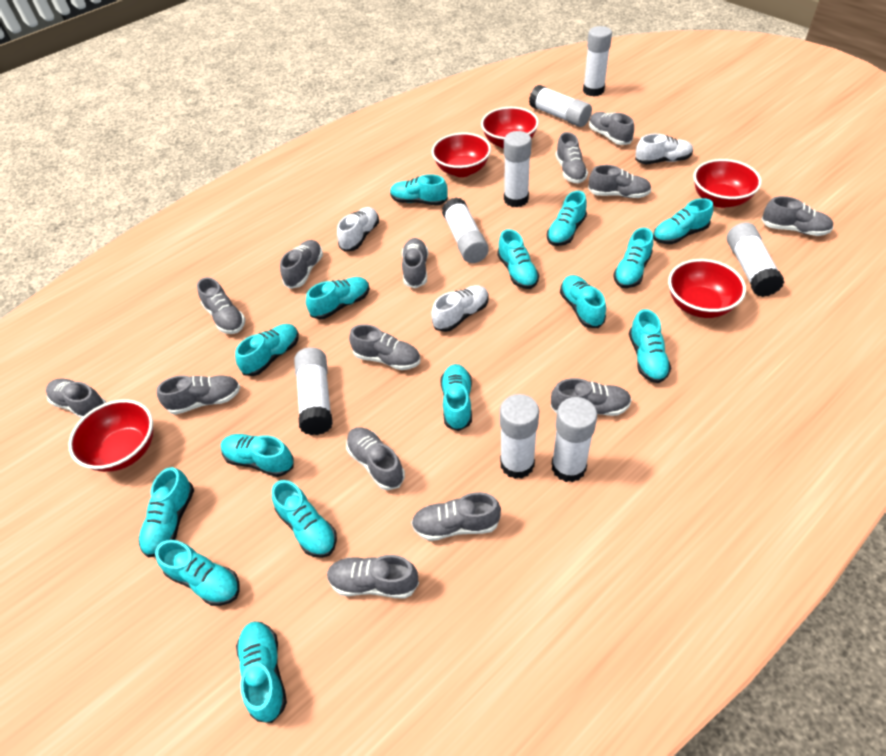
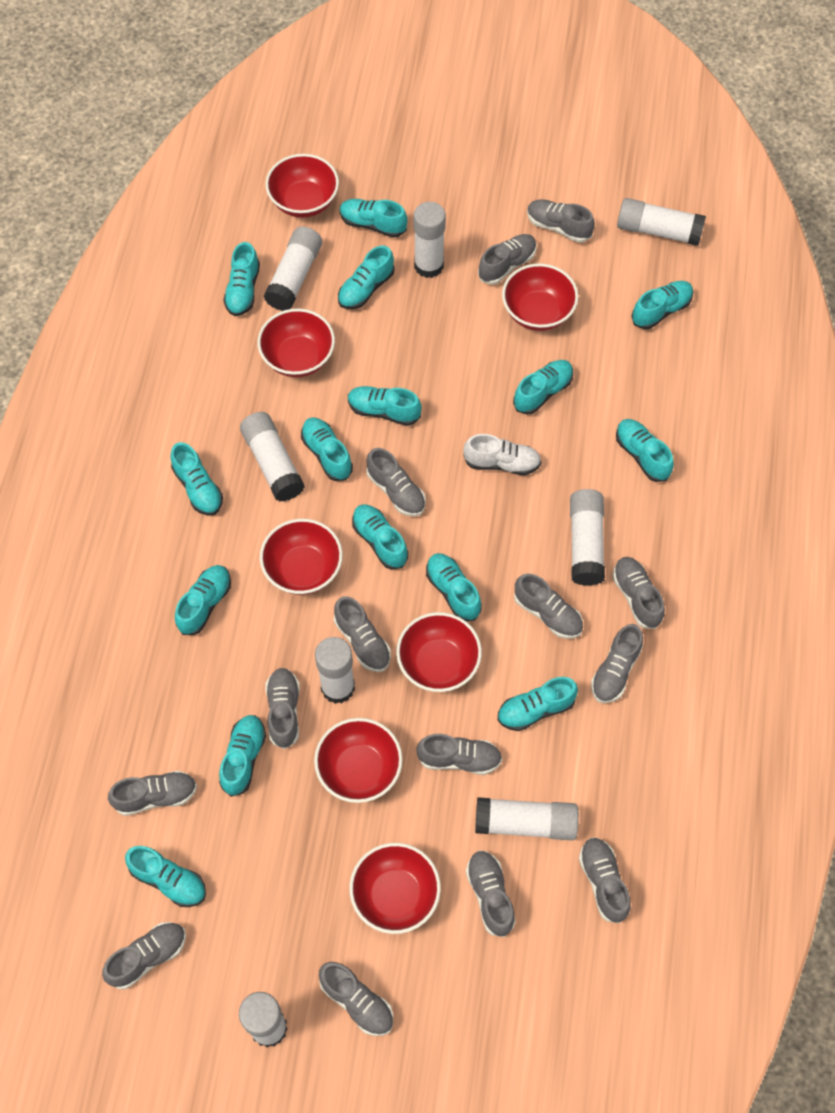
red bowl: 5 -> 7
white shoe: 3 -> 1

